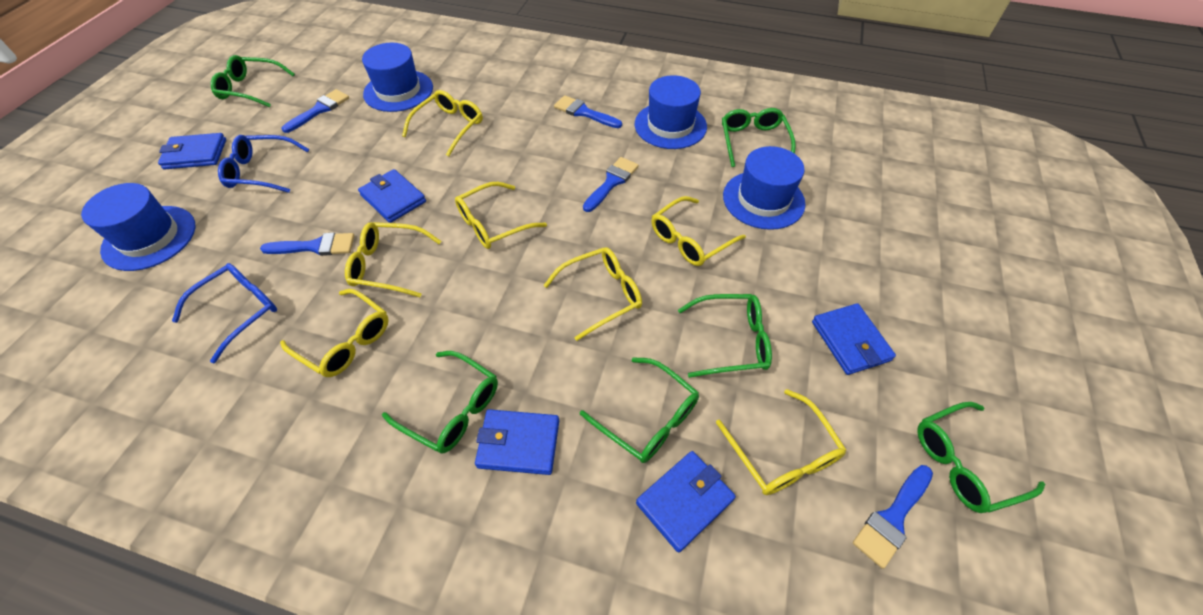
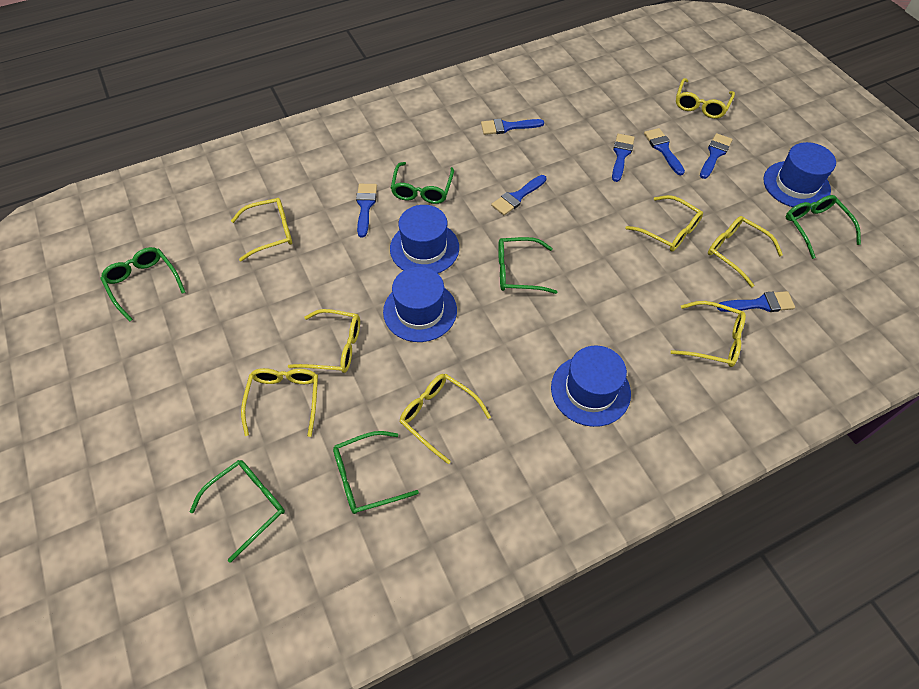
blue brush: 5 -> 7
blue glasses: 2 -> 0
blue wallet: 5 -> 0
yellow glasses: 7 -> 8

